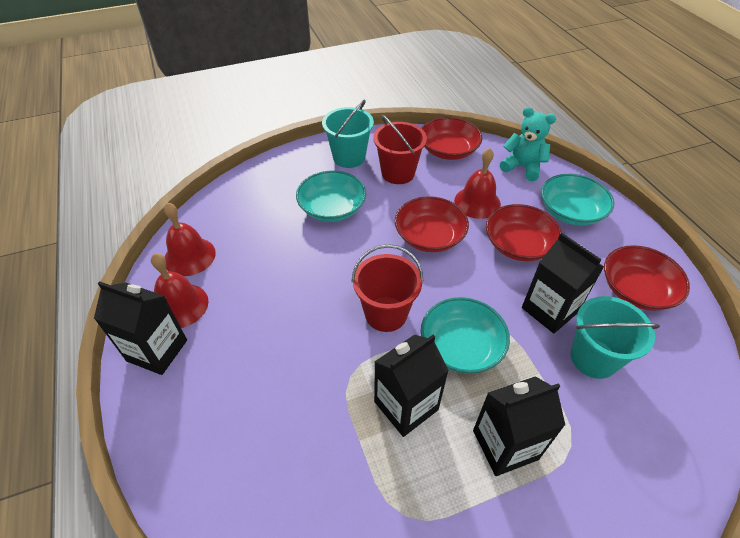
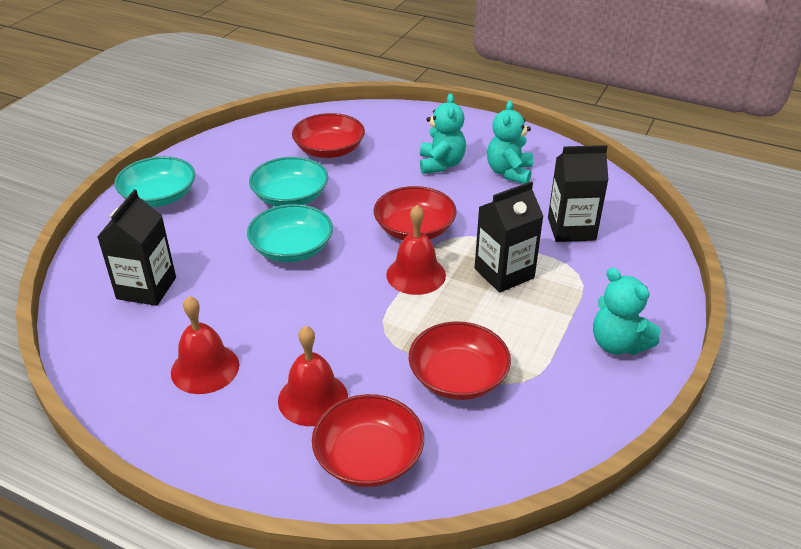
black carton: 4 -> 3
red bucket: 2 -> 0
turquoise bucket: 2 -> 0
turquoise teddy bear: 1 -> 3

